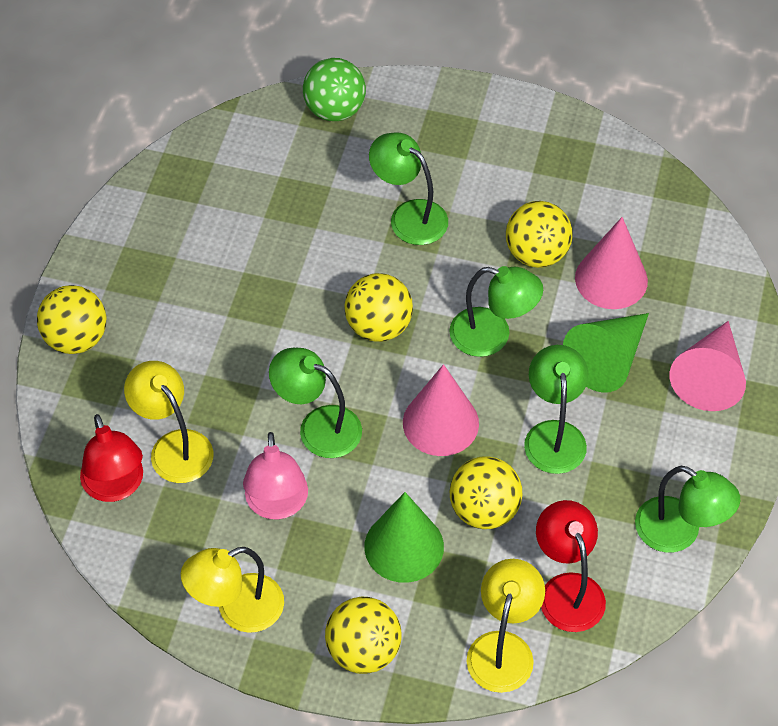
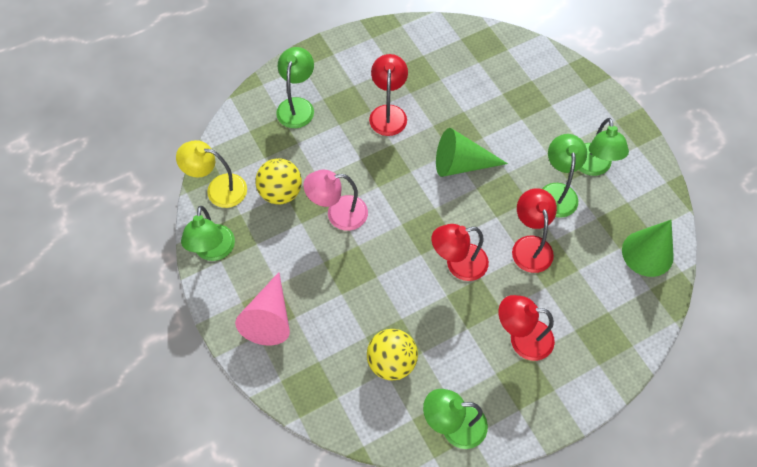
green ball: 1 -> 0
pink cone: 3 -> 1
red lamp: 2 -> 4
yellow ball: 5 -> 2
yellow lamp: 3 -> 1

